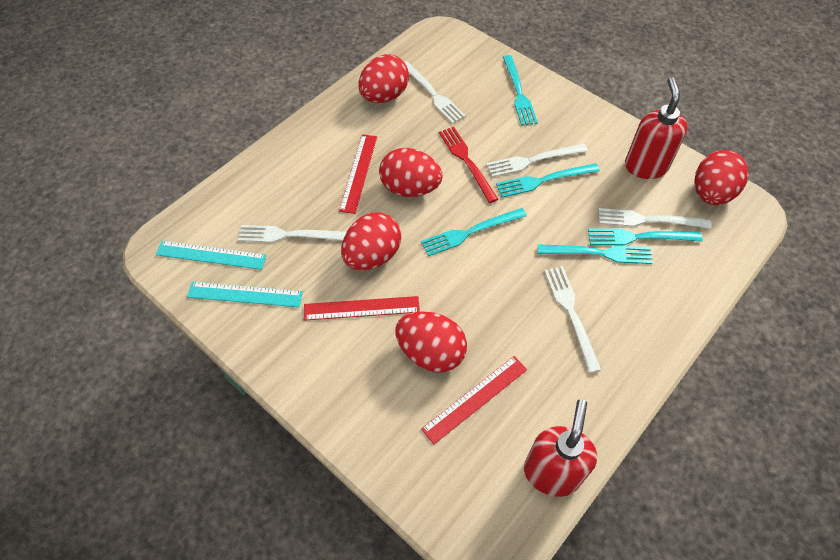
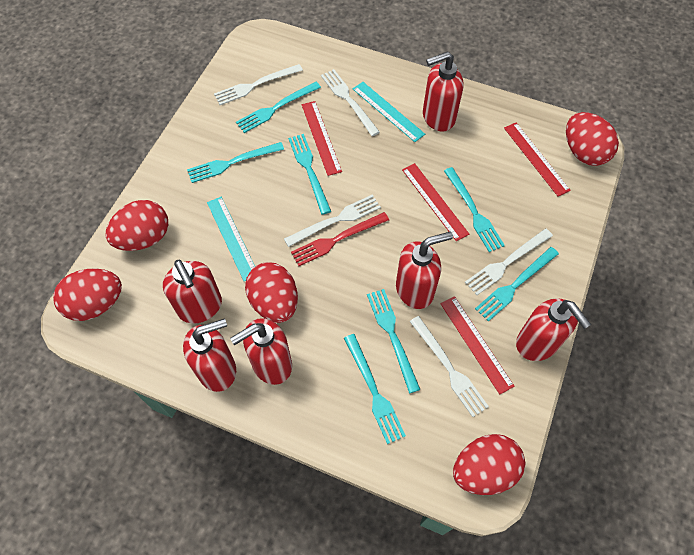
red ruler: 3 -> 4
red soap dispenser: 2 -> 6
turquoise fork: 5 -> 7

